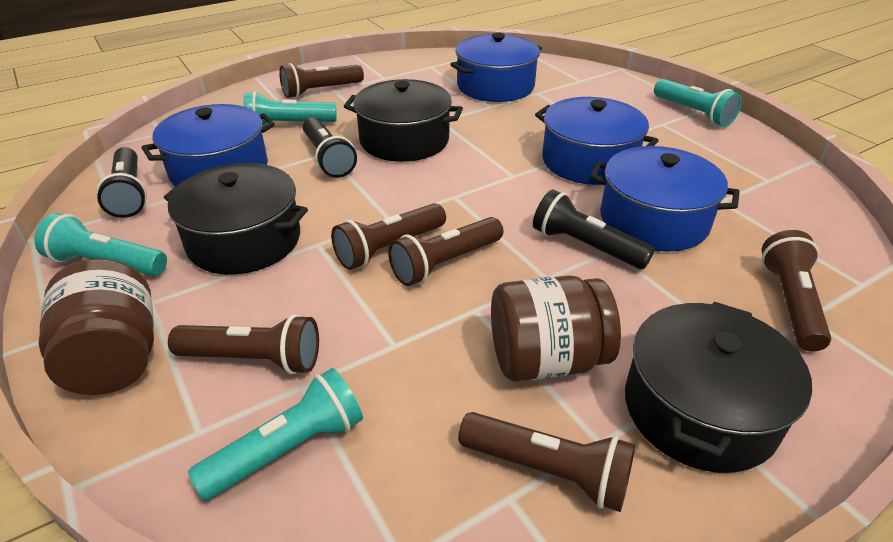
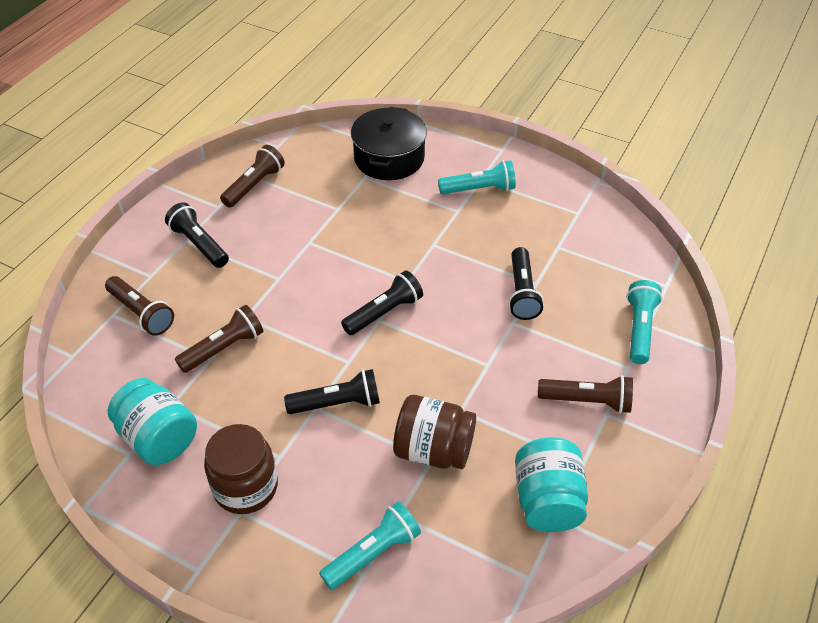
black flashlight: 3 -> 4
black pot: 3 -> 1
blue pot: 4 -> 0
brown flashlight: 6 -> 4
turquoise flashlight: 4 -> 3
turquoise jar: 0 -> 2

